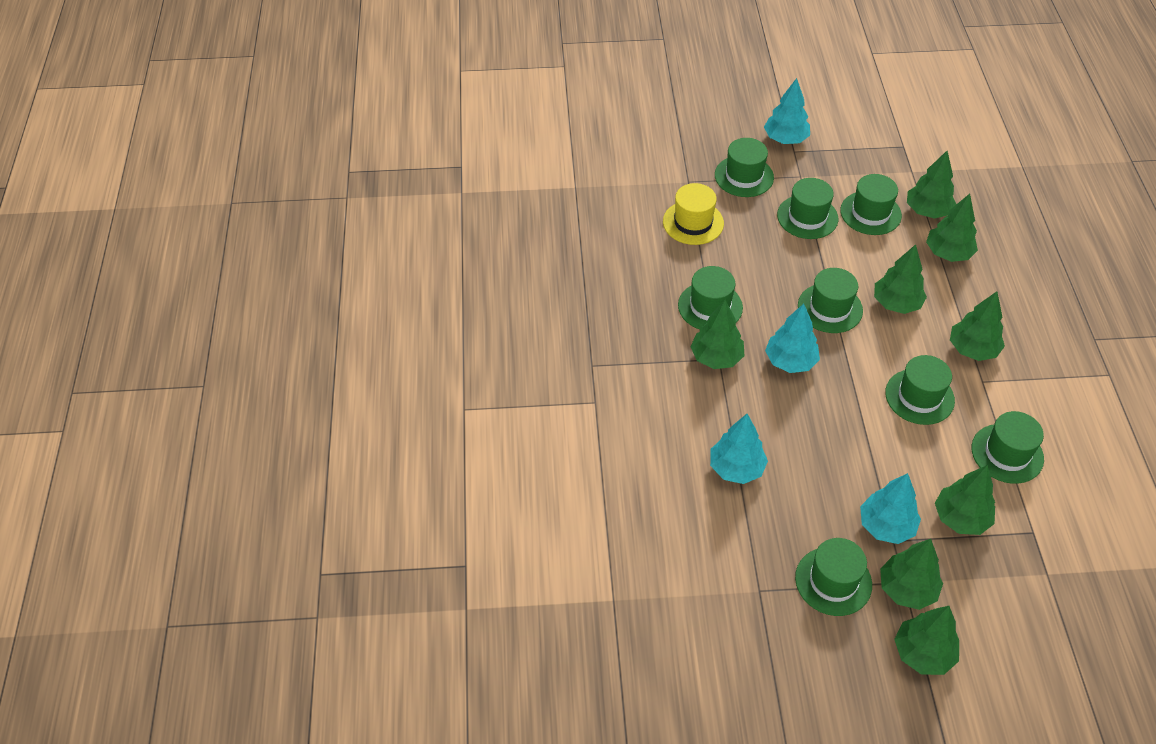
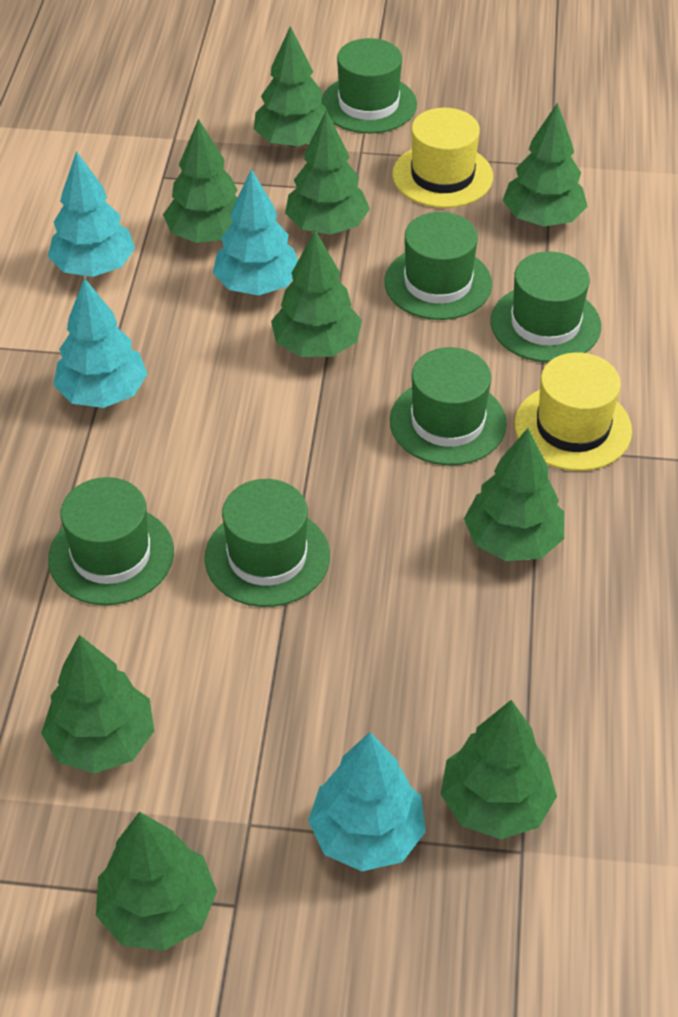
green hat: 8 -> 6
green tree: 8 -> 9
yellow hat: 1 -> 2

